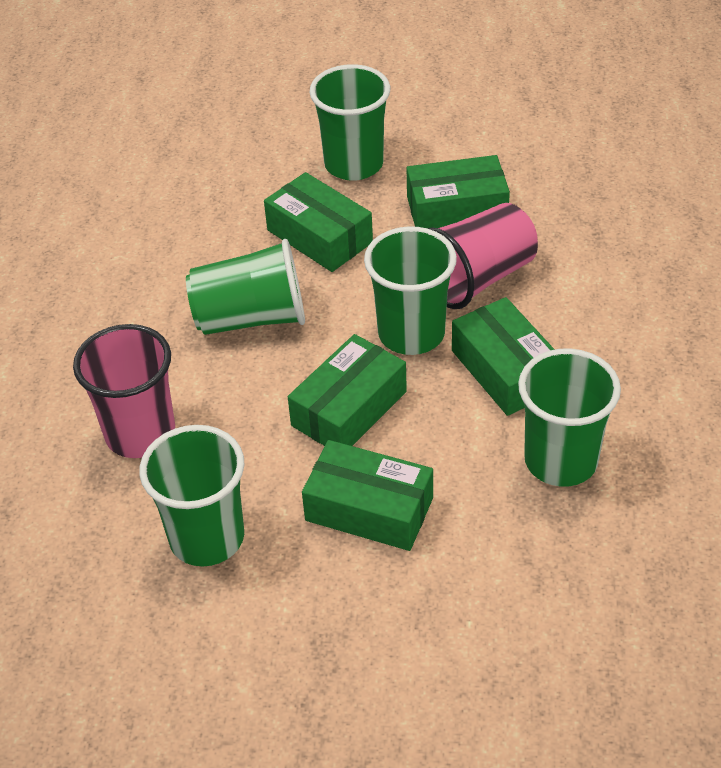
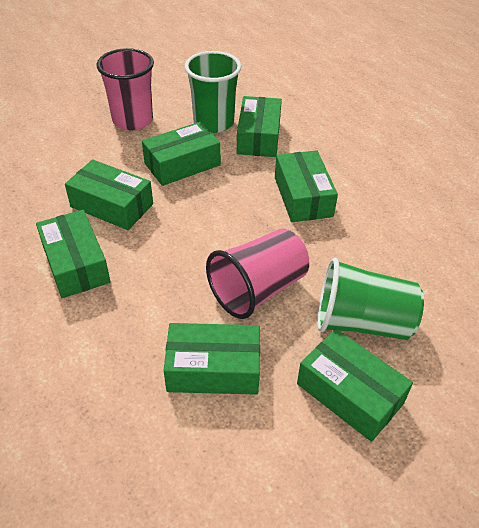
green box: 5 -> 7
green cup: 5 -> 2

